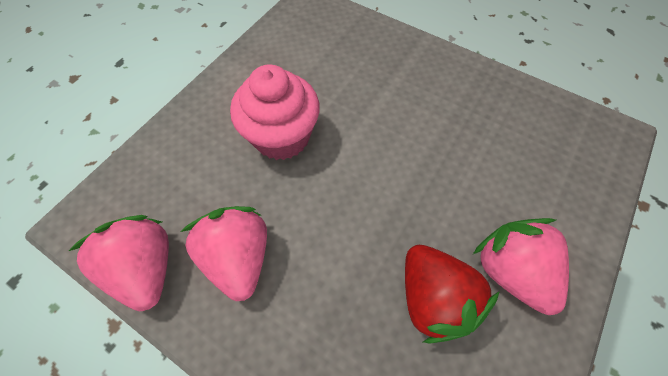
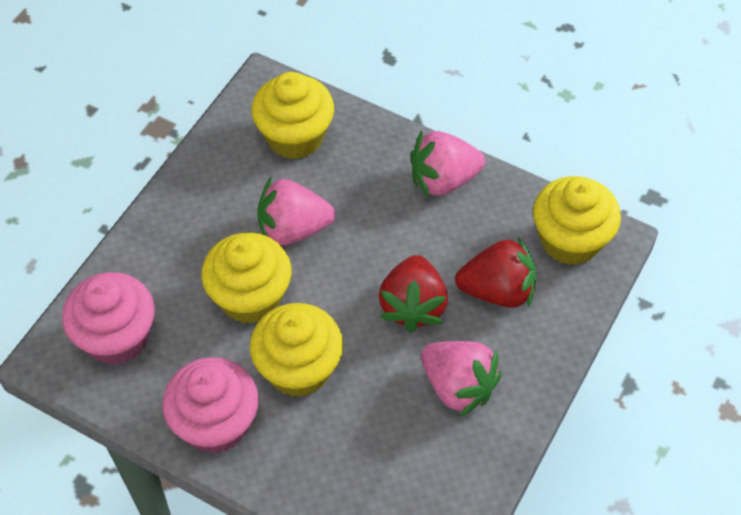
pink cupcake: 1 -> 2
red strawberry: 1 -> 2
yellow cupcake: 0 -> 4

